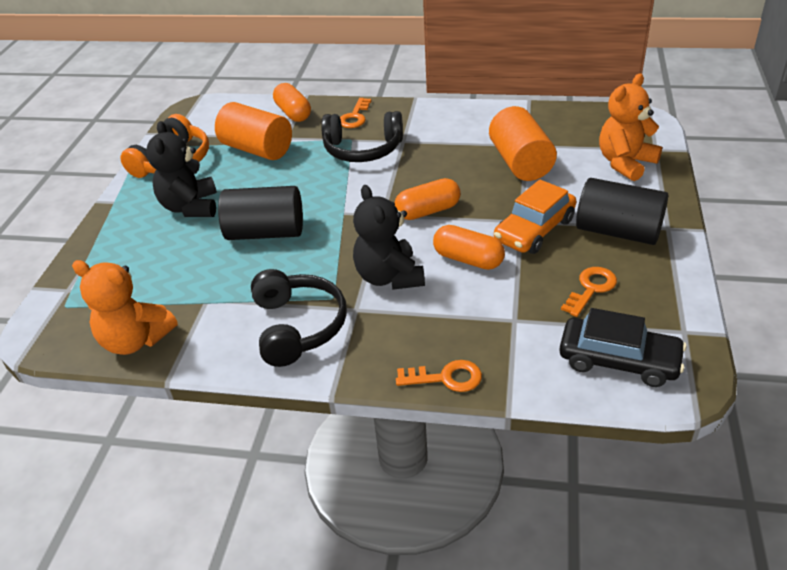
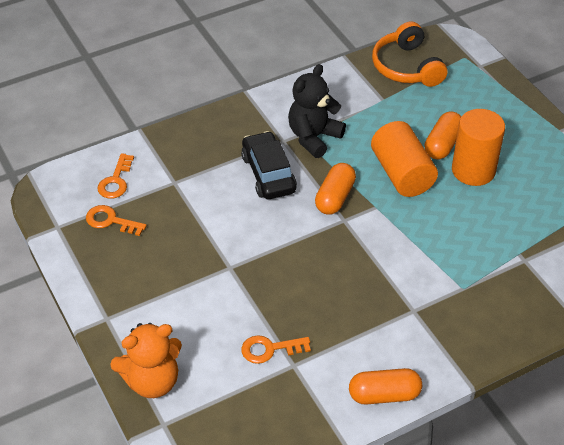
black cylinder: 2 -> 0
black headphones: 2 -> 0
black teddy bear: 2 -> 1
orange car: 1 -> 0
orange teddy bear: 2 -> 1

